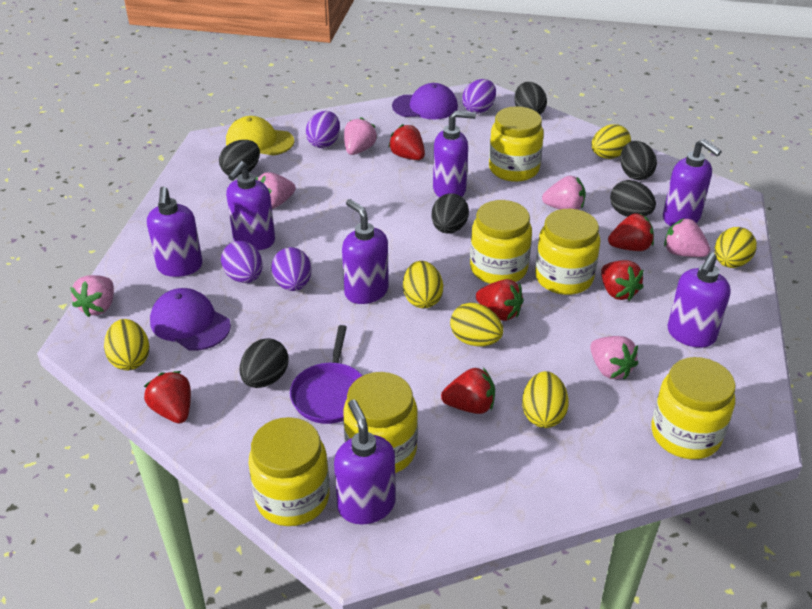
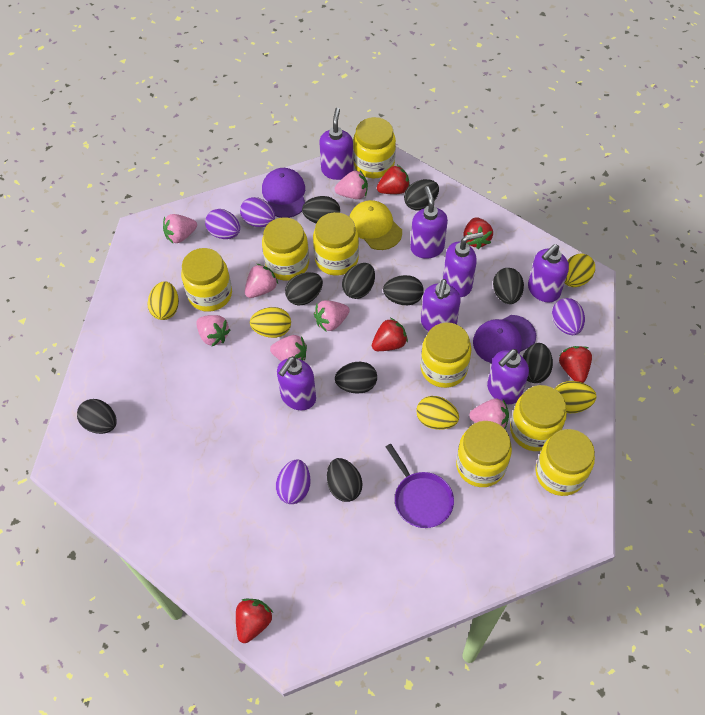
black egg: 6 -> 10
pink strawberry: 6 -> 7
red strawberry: 6 -> 5
yellow egg: 6 -> 5
yellow jar: 6 -> 8

